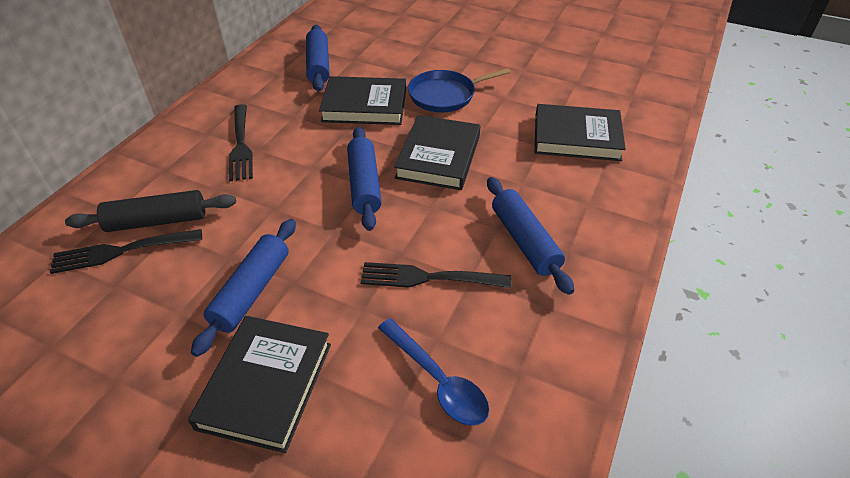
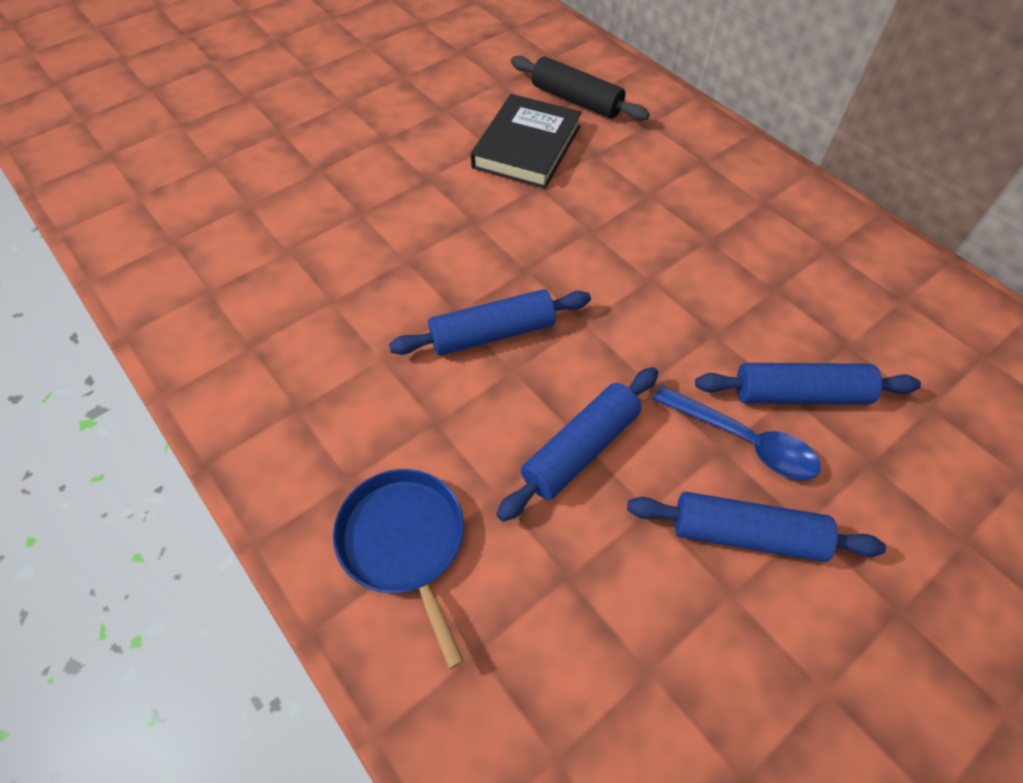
black book: 4 -> 1
black fork: 3 -> 0

